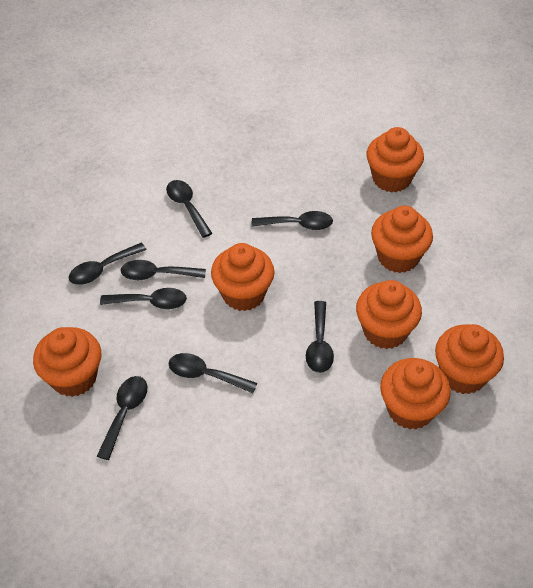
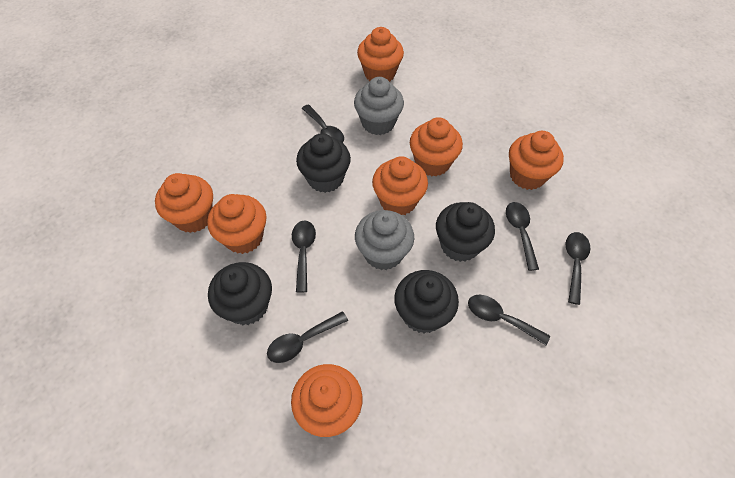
black cupcake: 0 -> 4
black spoon: 8 -> 6
grey cupcake: 0 -> 2

